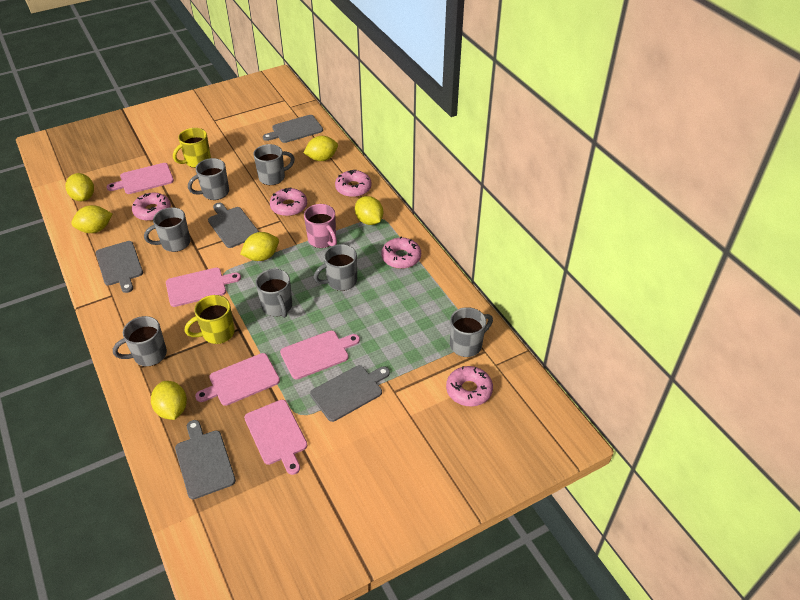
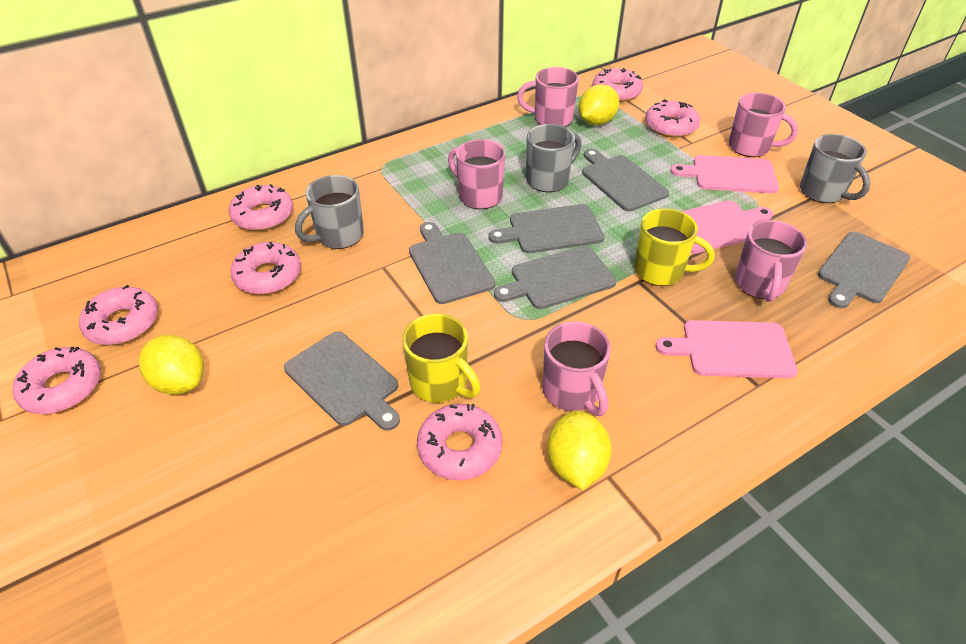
grey cutting board: 5 -> 6
grey mug: 7 -> 3
pink cutting board: 5 -> 3
pink donut: 5 -> 7
pink mug: 1 -> 5
yellow lemon: 6 -> 3

